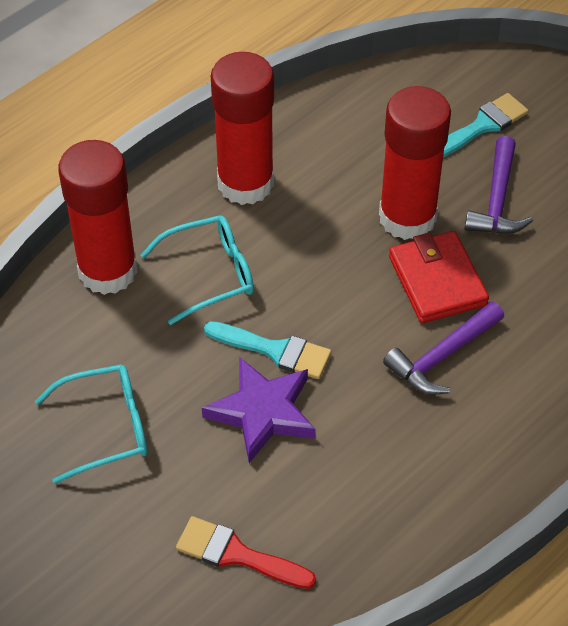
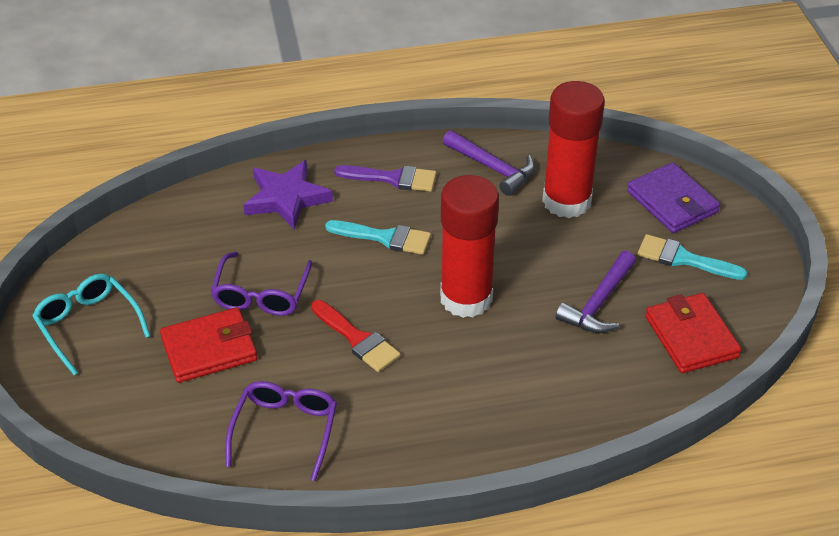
purple brush: 0 -> 1
purple glasses: 0 -> 2
purple wallet: 0 -> 1
red glue stick: 3 -> 2
red wallet: 1 -> 2
turquoise glasses: 2 -> 1

